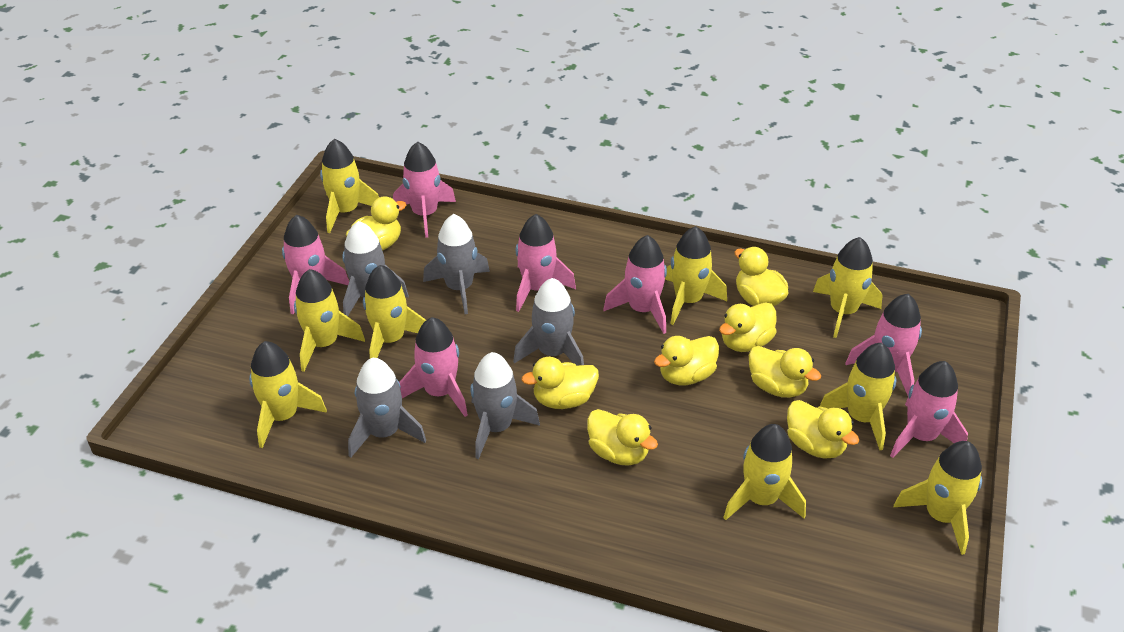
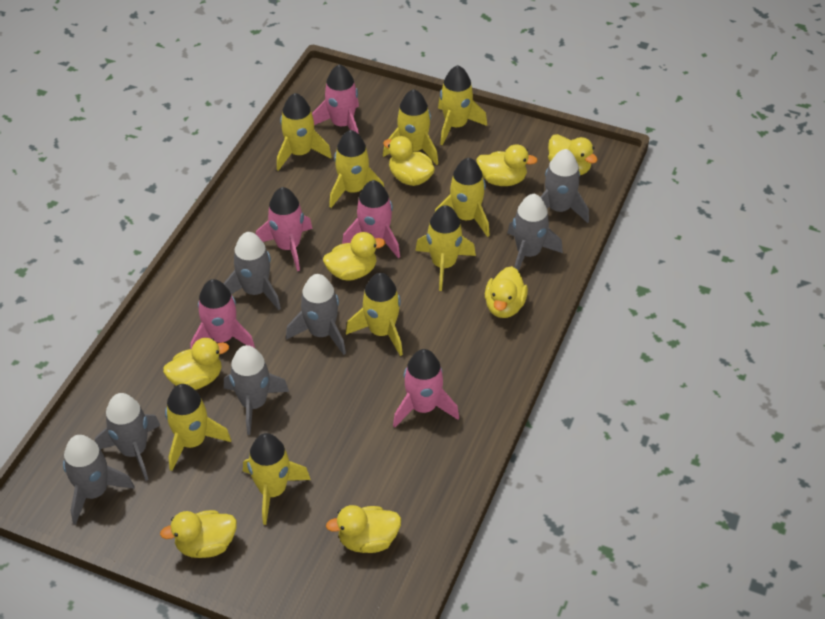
grey rocket: 5 -> 7
pink rocket: 7 -> 5

